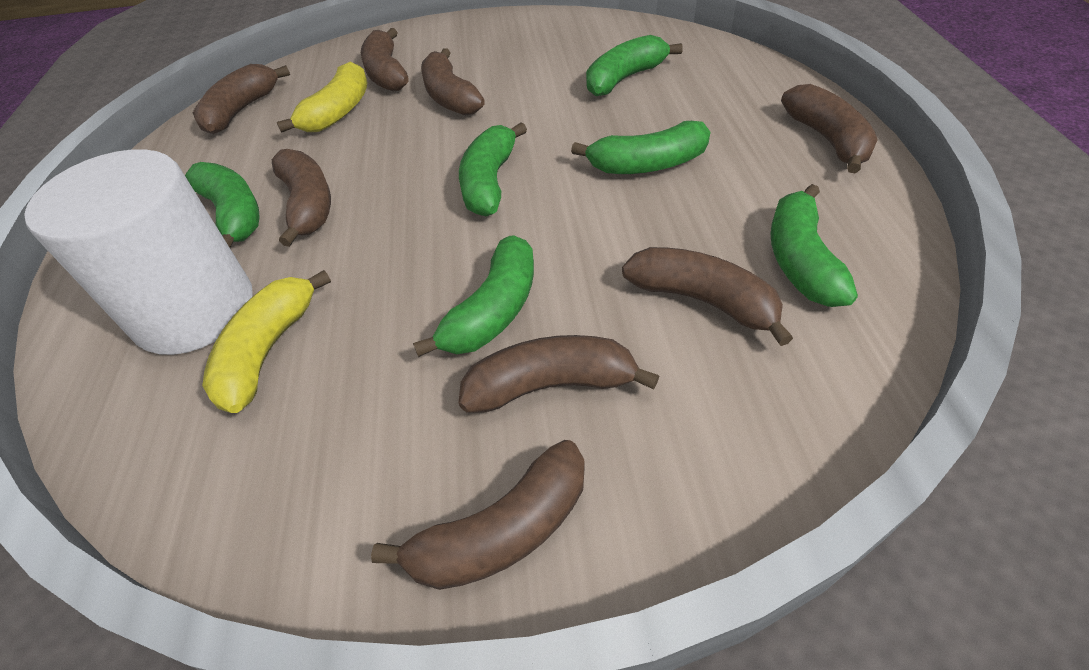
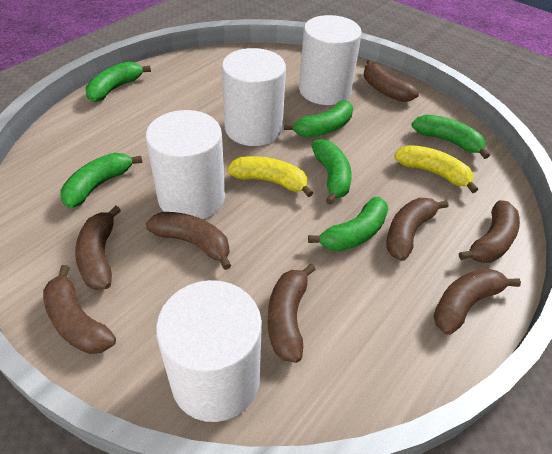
white cylinder: 1 -> 4

